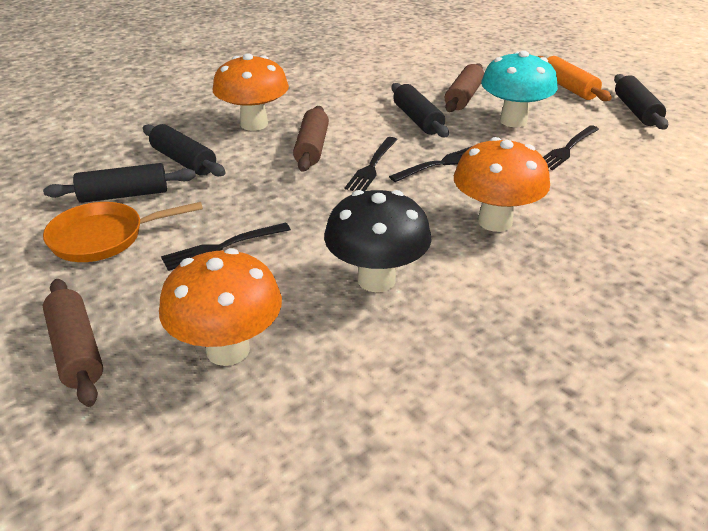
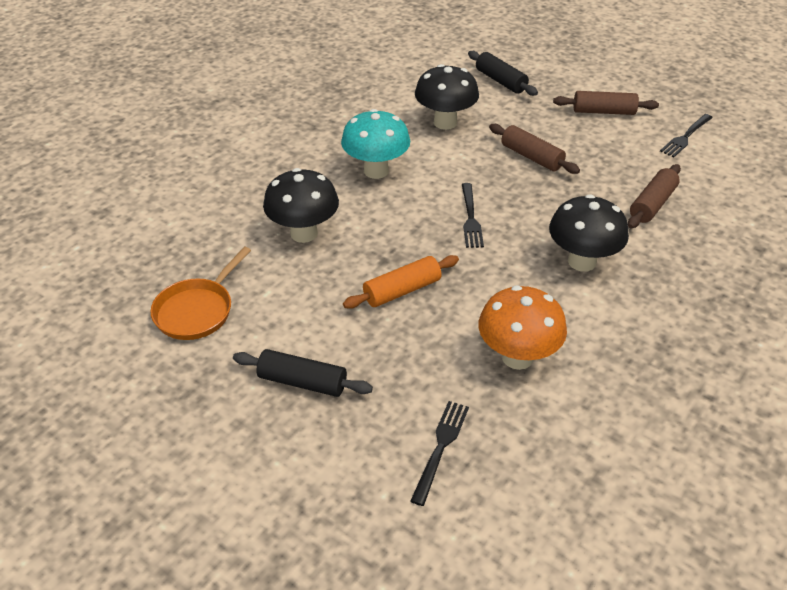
black fork: 4 -> 3
black mushroom: 1 -> 3
black rolling pin: 4 -> 2
orange mushroom: 3 -> 1

